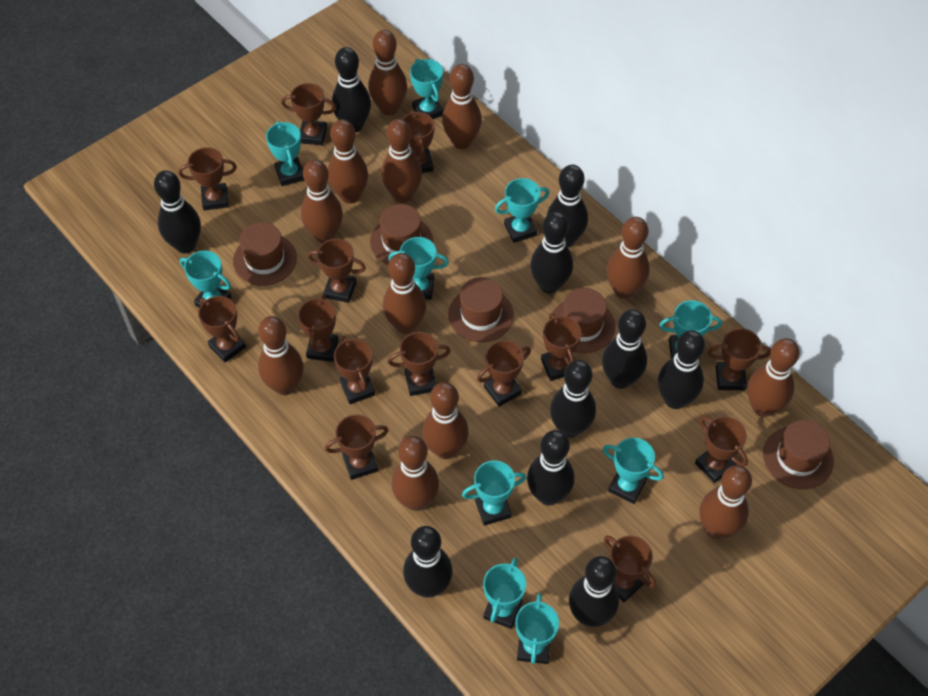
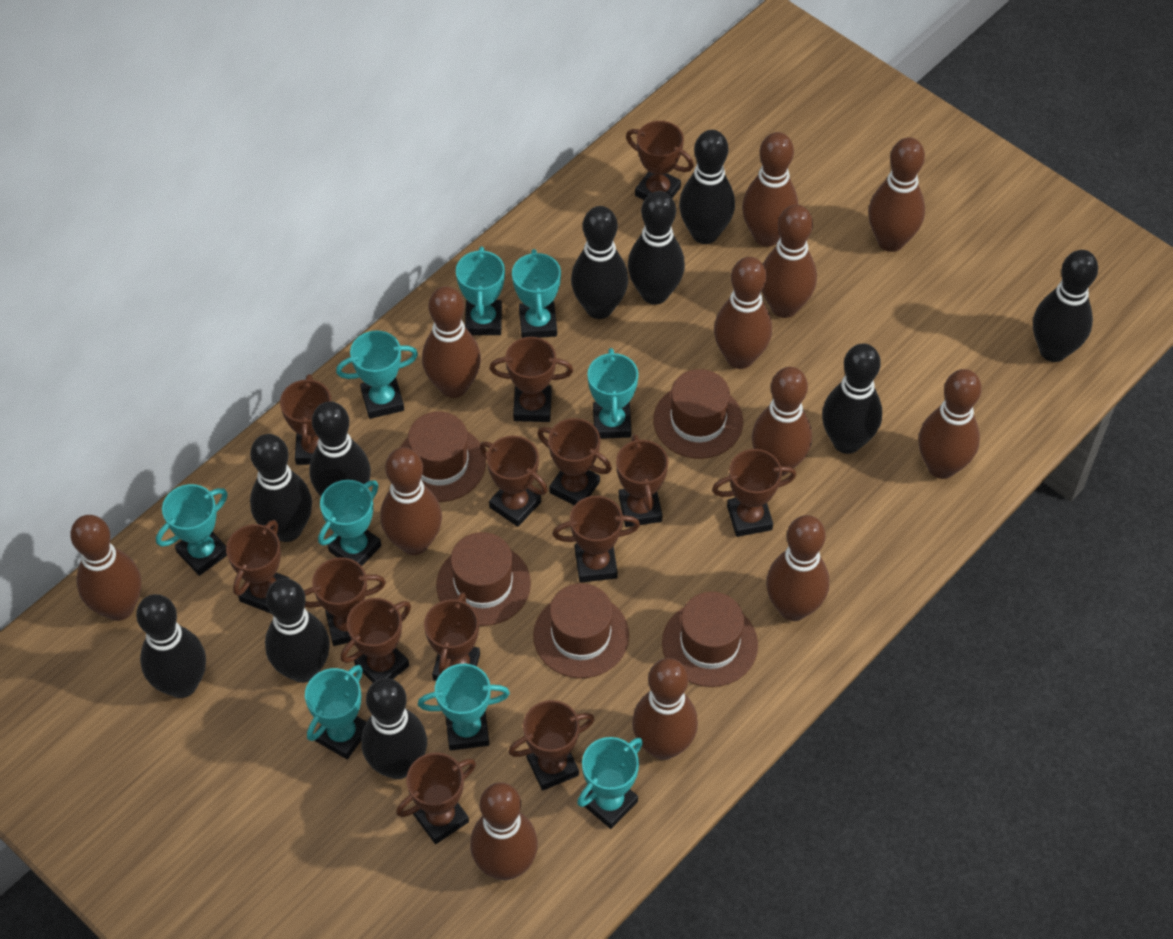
turquoise trophy: 10 -> 9

